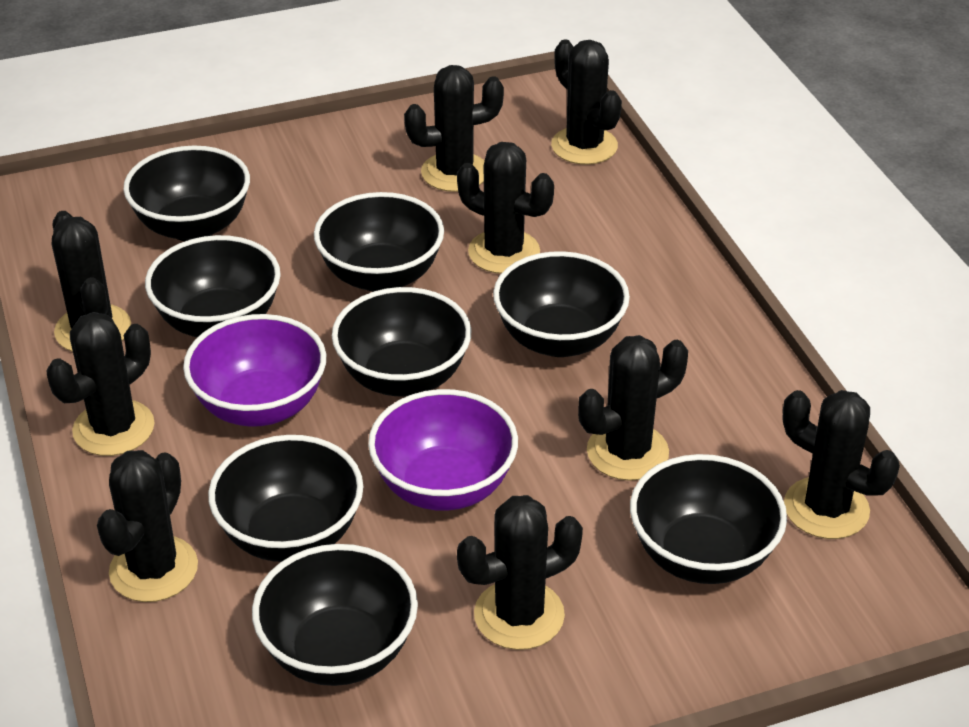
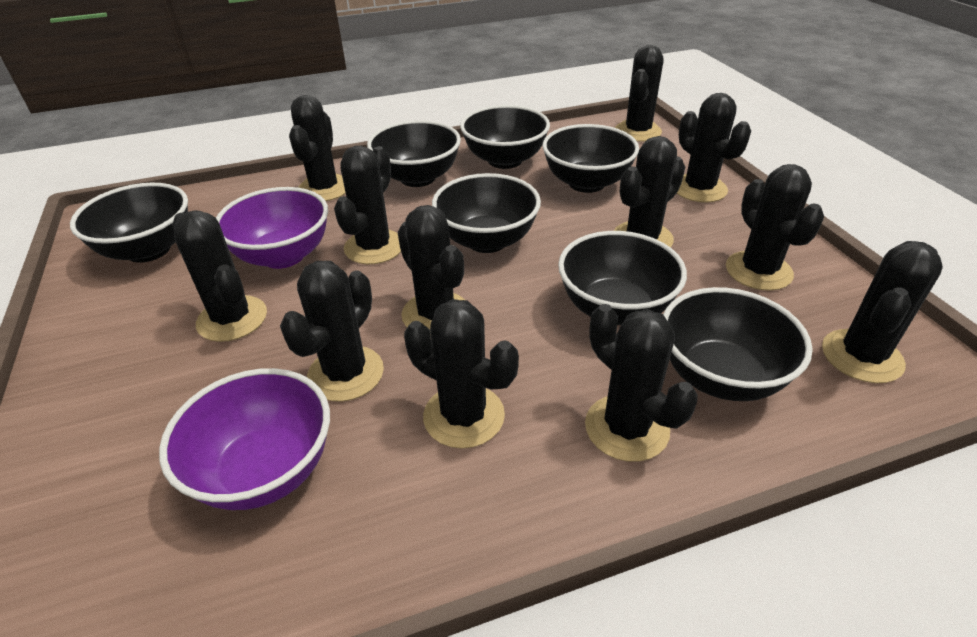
black bowl: 8 -> 7
black cactus: 9 -> 12

